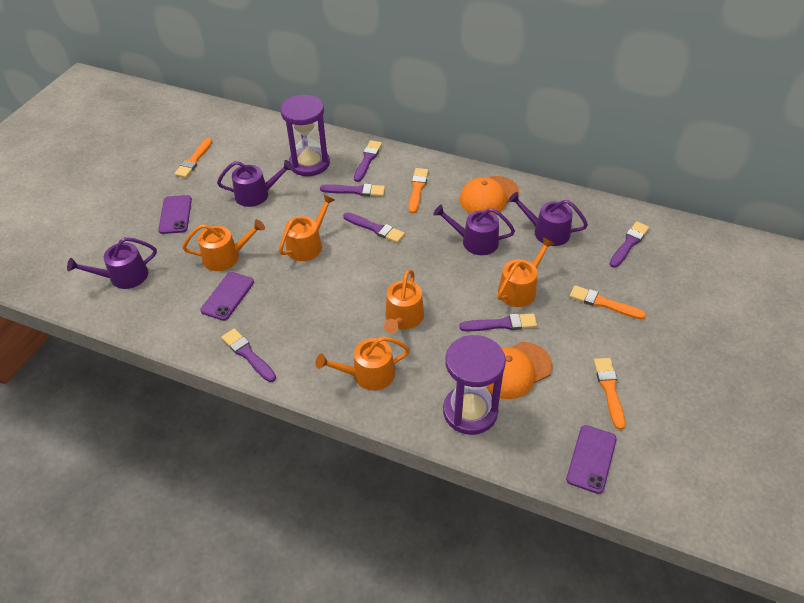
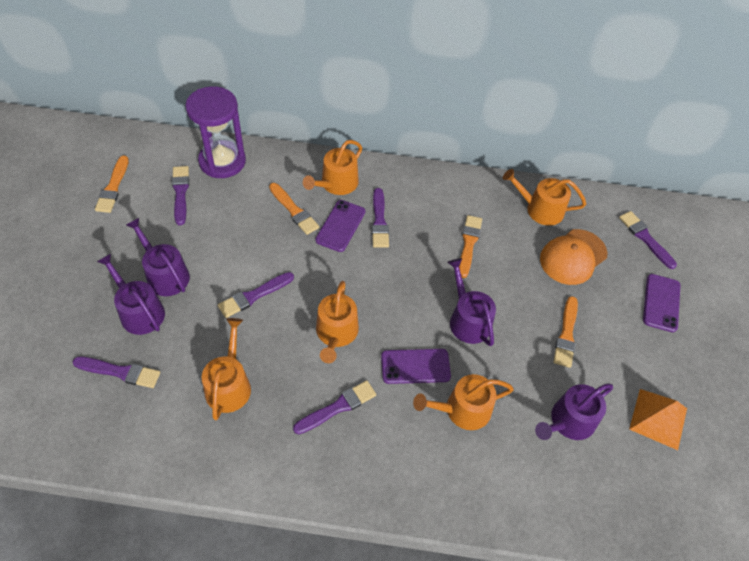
orange cap: 2 -> 1
orange pyramid: 0 -> 1
purple hourglass: 2 -> 1

